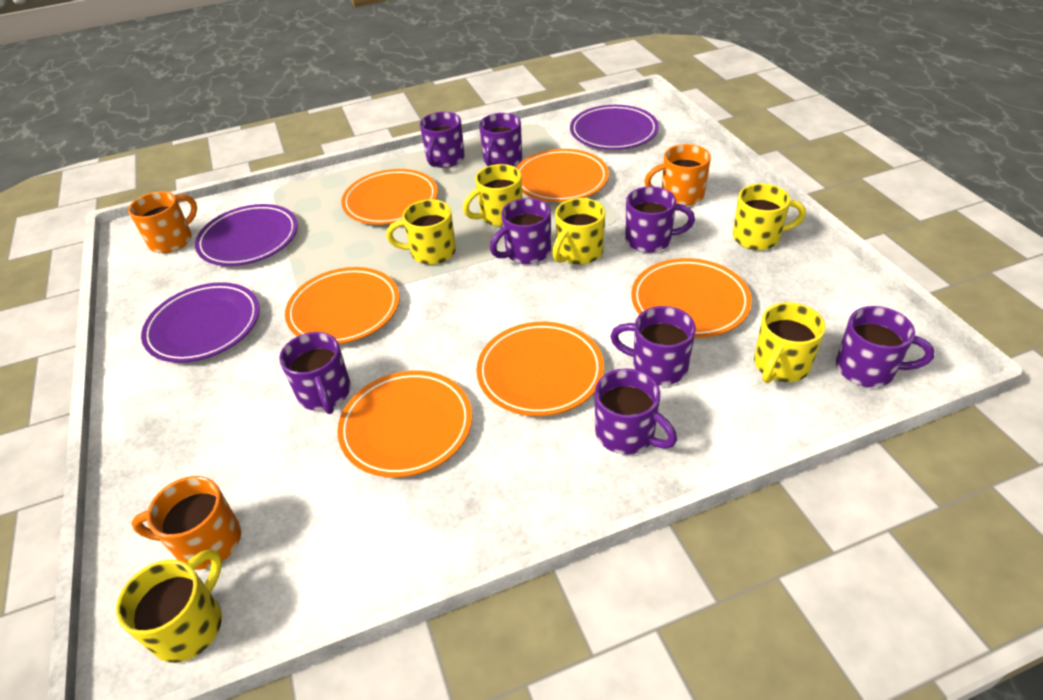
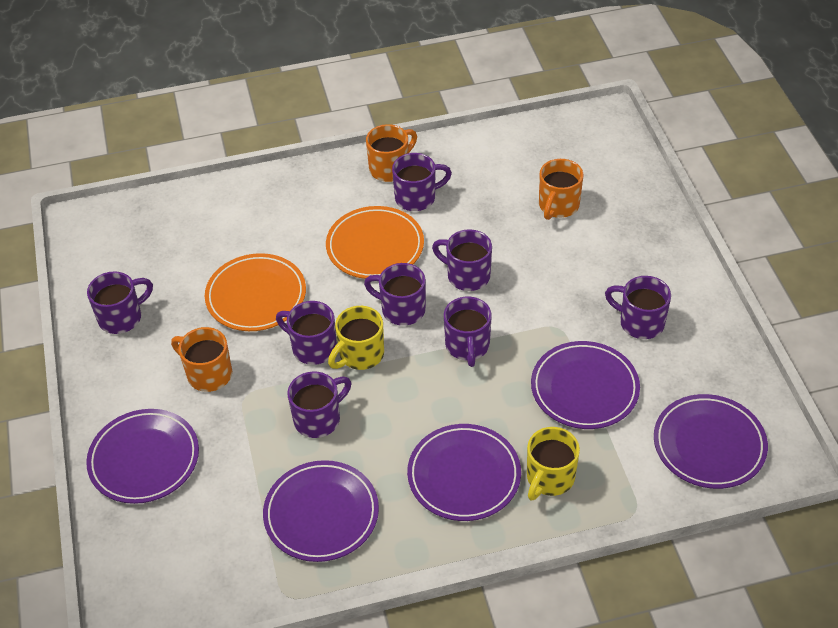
orange plate: 6 -> 2
purple plate: 3 -> 5
yellow mug: 6 -> 2

